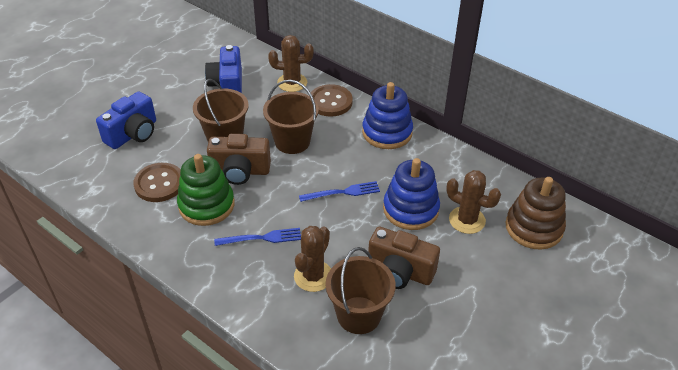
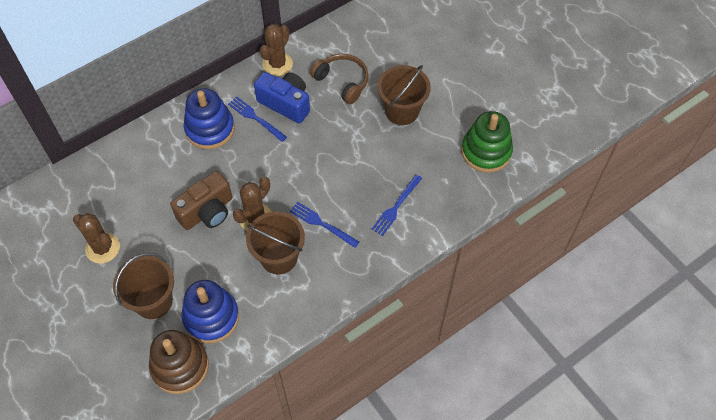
blue camera: 2 -> 1
blue fork: 2 -> 3
brown button: 2 -> 0
brown camera: 2 -> 1
brown headphones: 0 -> 1

